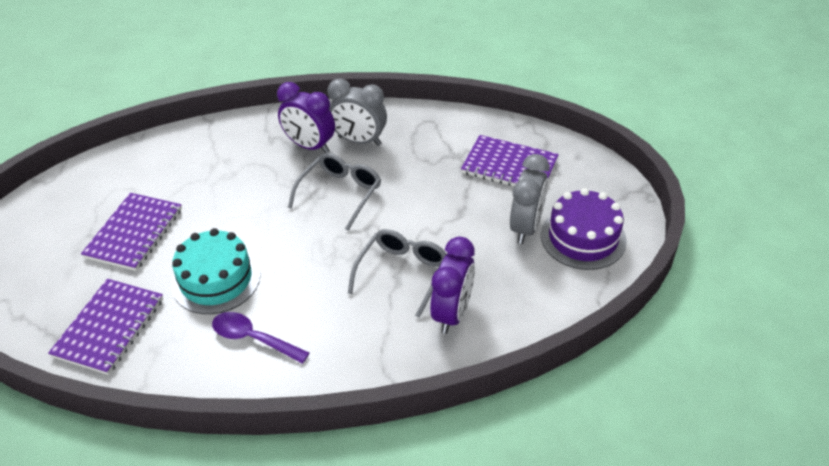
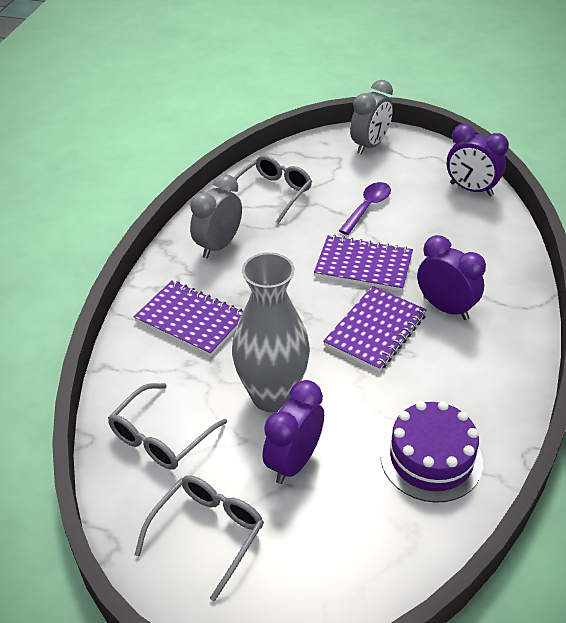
grey glasses: 2 -> 3
grey vase: 0 -> 1
purple clock: 2 -> 3
turquoise cake: 1 -> 0

